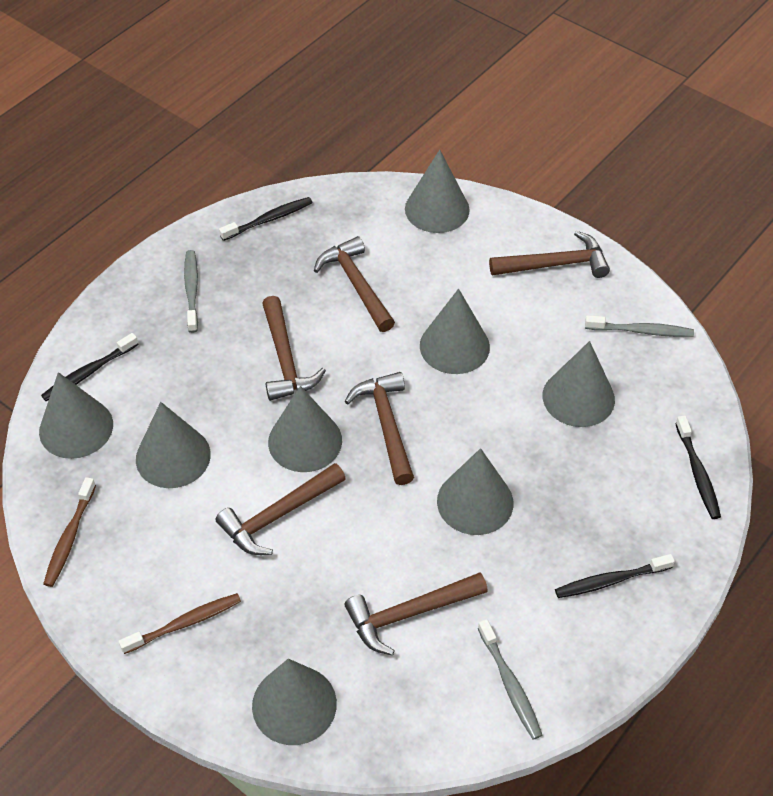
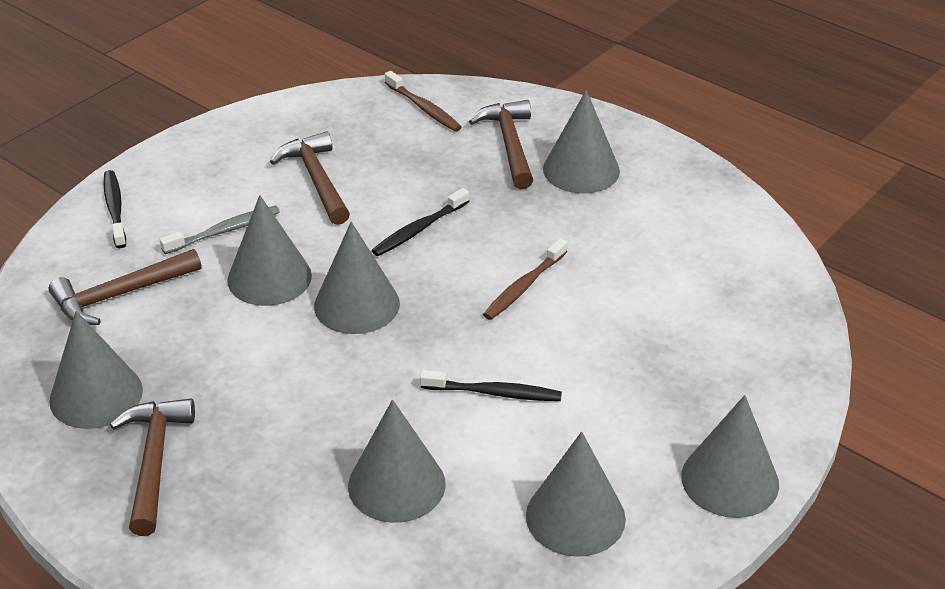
black toothbrush: 4 -> 3
brown hammer: 6 -> 4
grey cone: 8 -> 7
grey toothbrush: 3 -> 1

